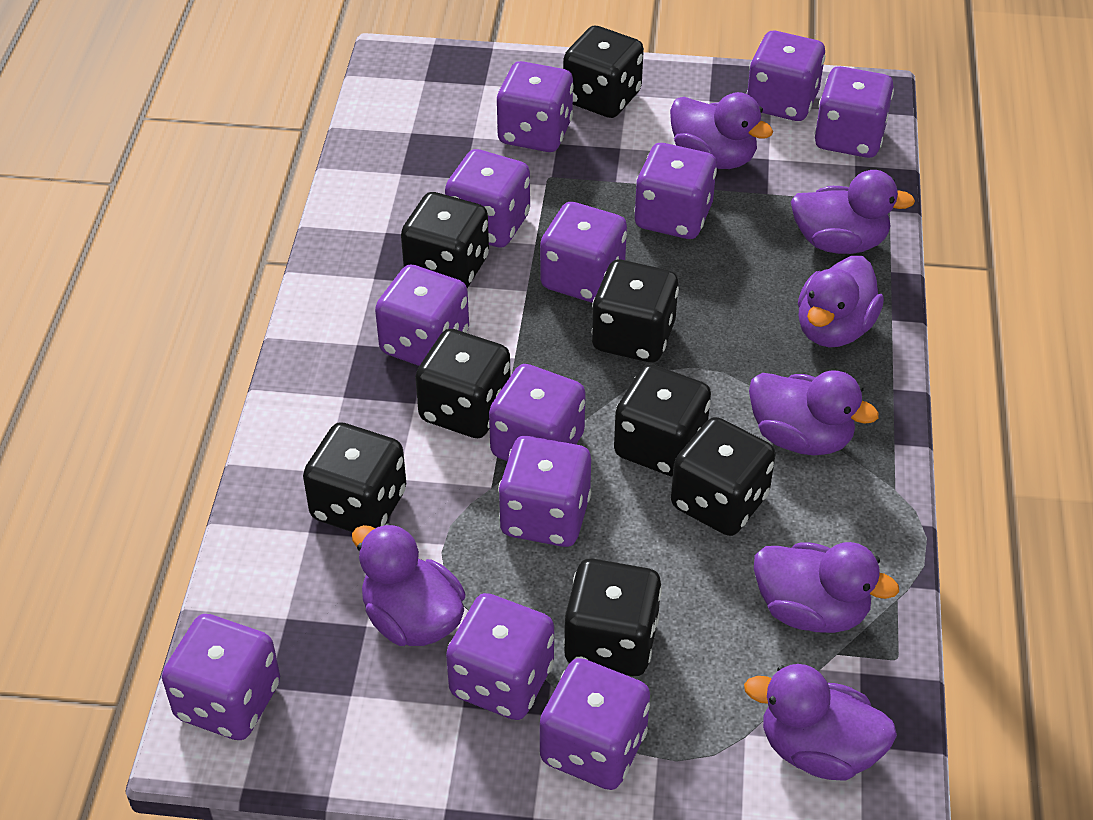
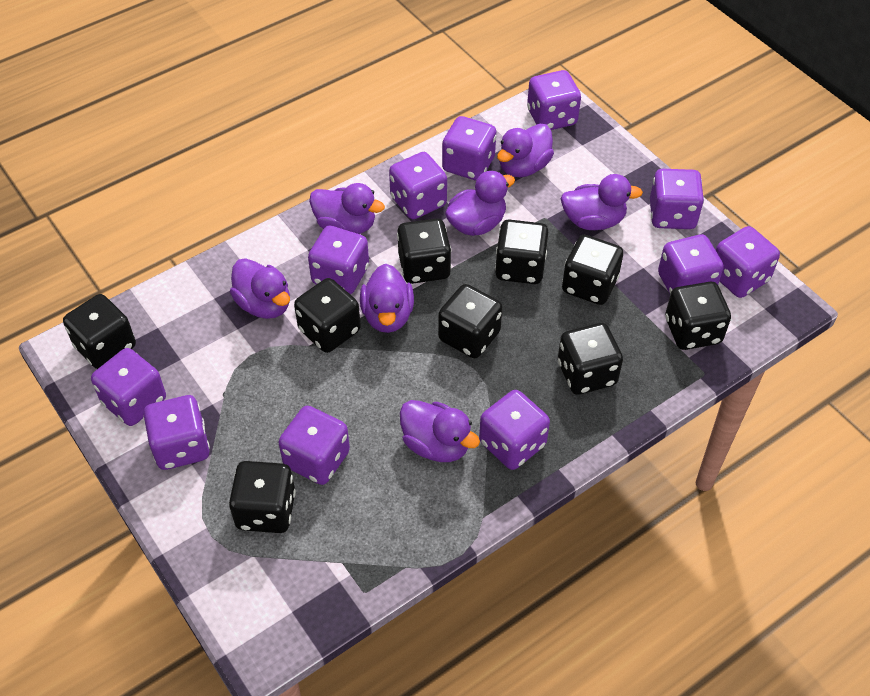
black dice: 8 -> 9
purple dice: 12 -> 11

